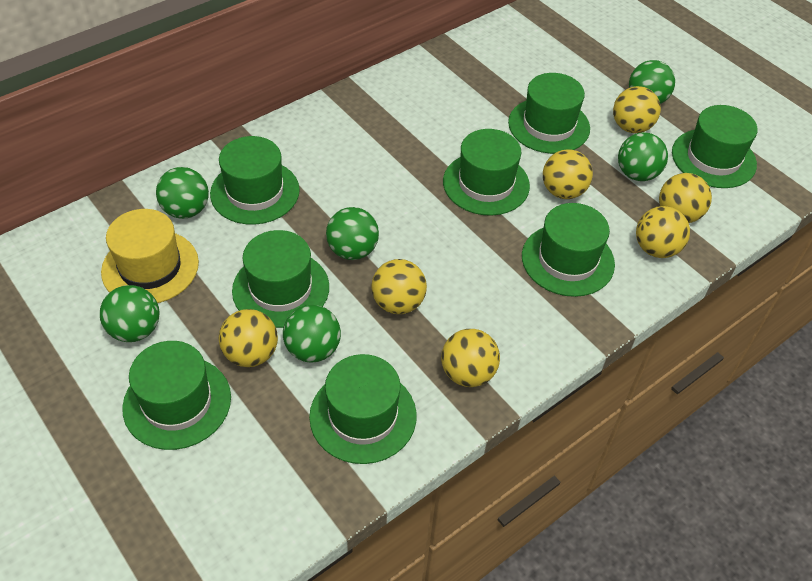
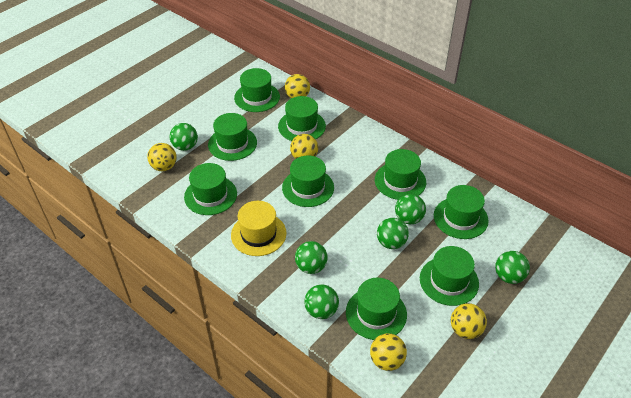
green hat: 8 -> 9
yellow ball: 7 -> 5

